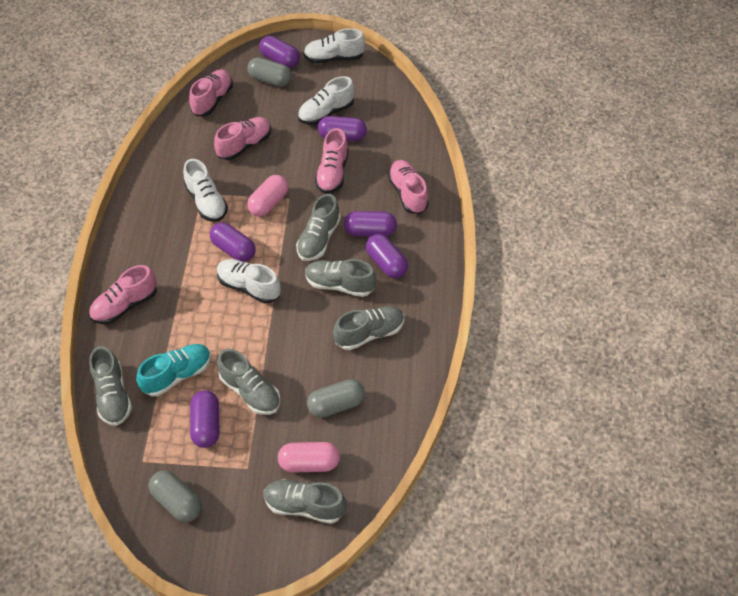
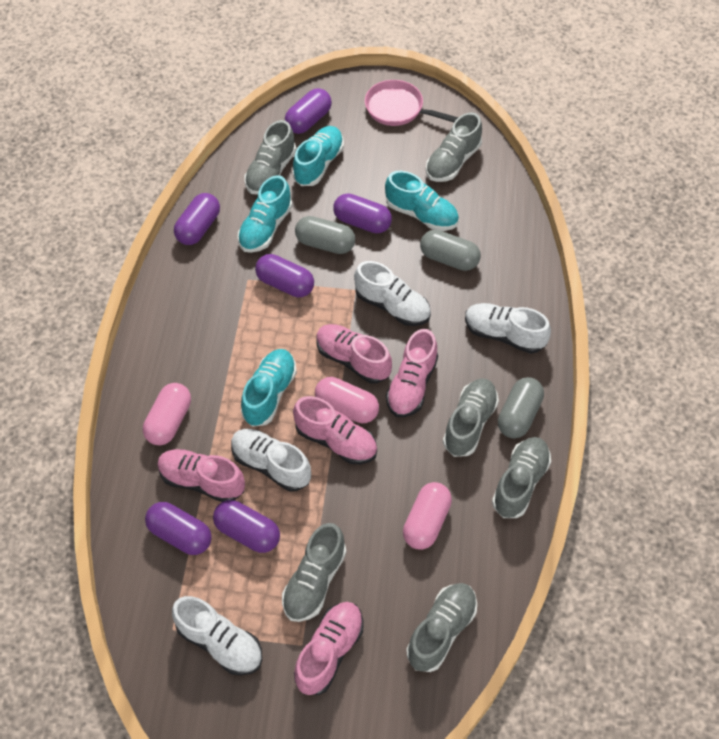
pink capsule: 2 -> 3
pink pan: 0 -> 1
turquoise shoe: 1 -> 4

